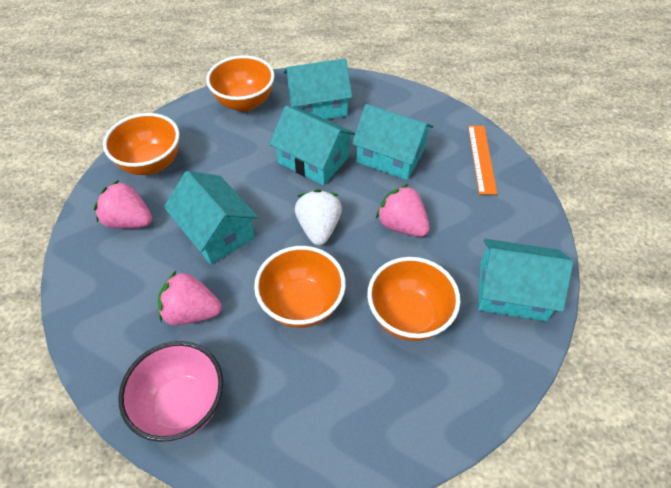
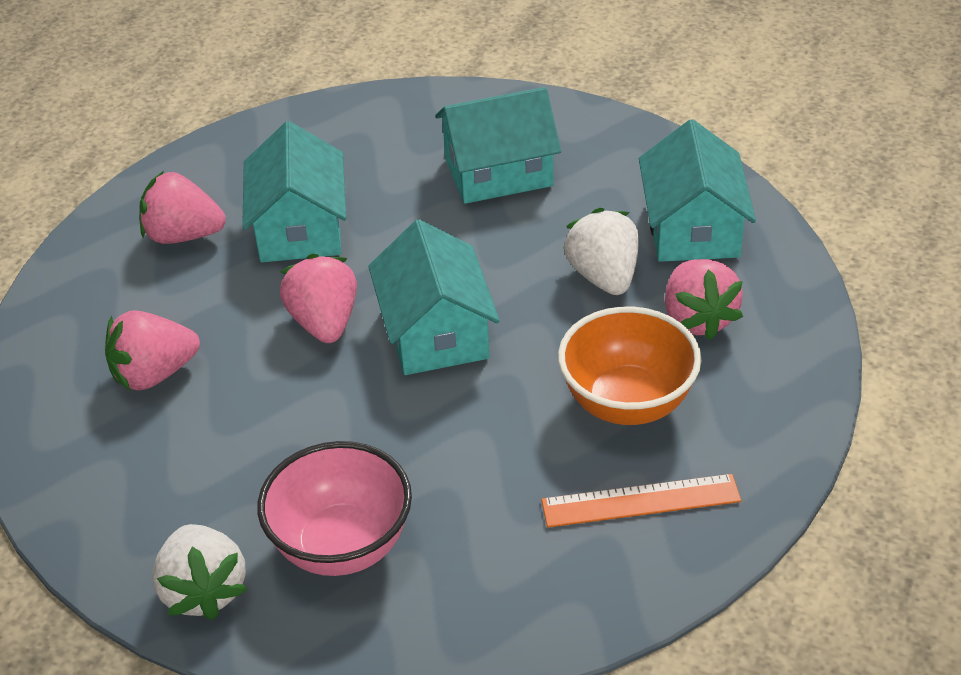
orange bowl: 4 -> 1
pink strawberry: 3 -> 4
turquoise house: 5 -> 4
white strawberry: 1 -> 2

